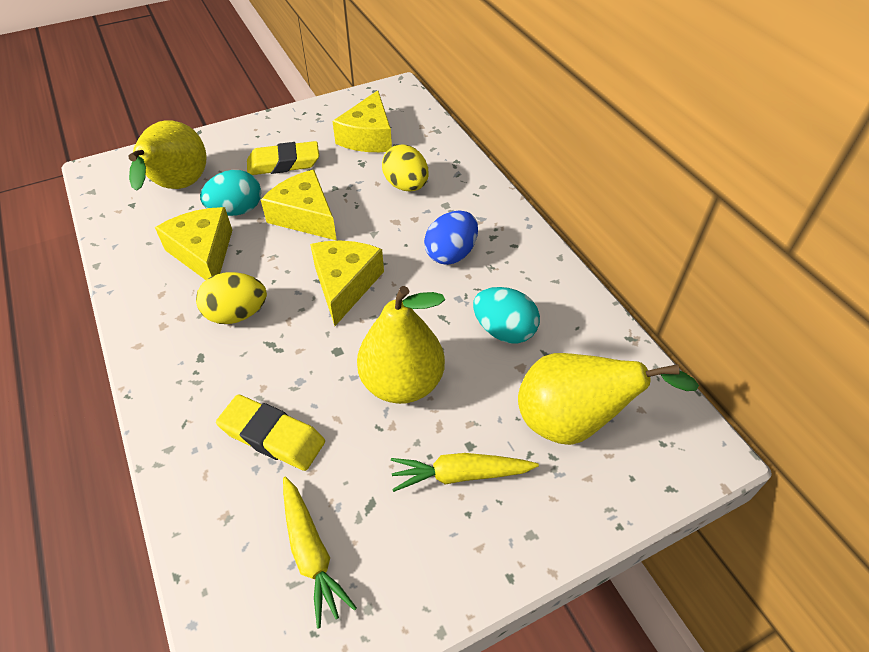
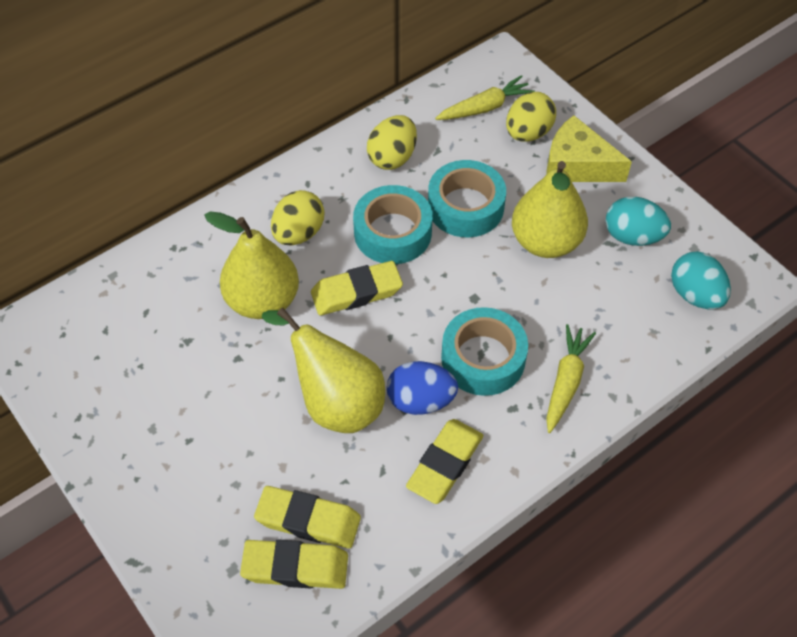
turquoise tape: 0 -> 3
yellow cheese: 4 -> 1
yellow egg: 2 -> 3
yellow eraser: 2 -> 4

